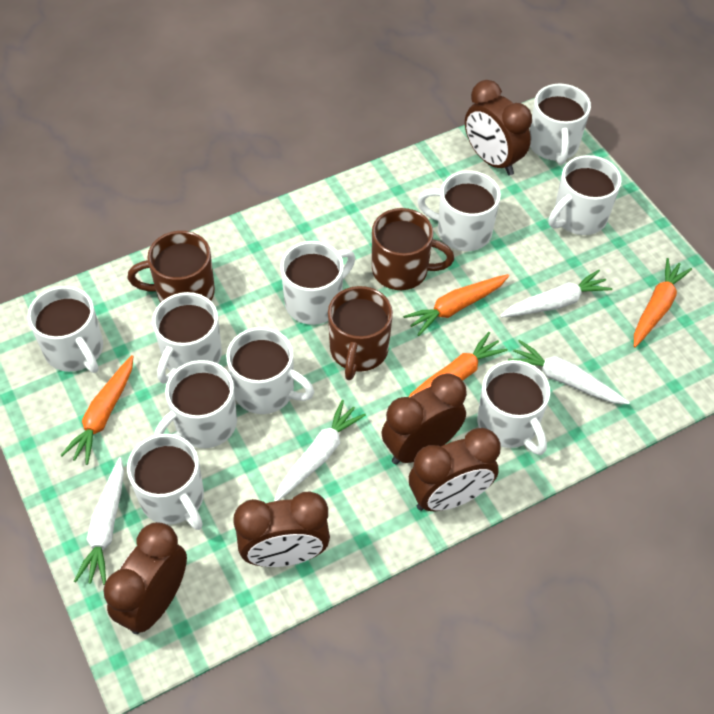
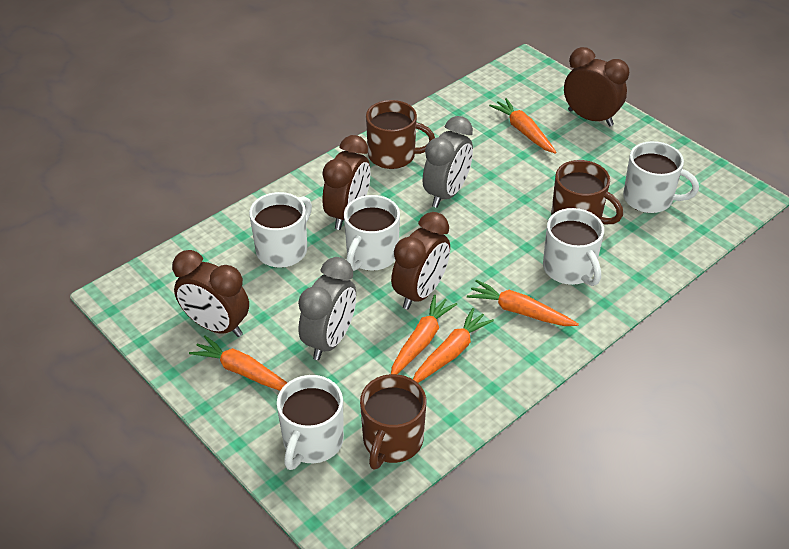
brown clock: 5 -> 4
grey clock: 0 -> 2
orange carrot: 4 -> 5
white carrot: 4 -> 0
white mug: 10 -> 5

